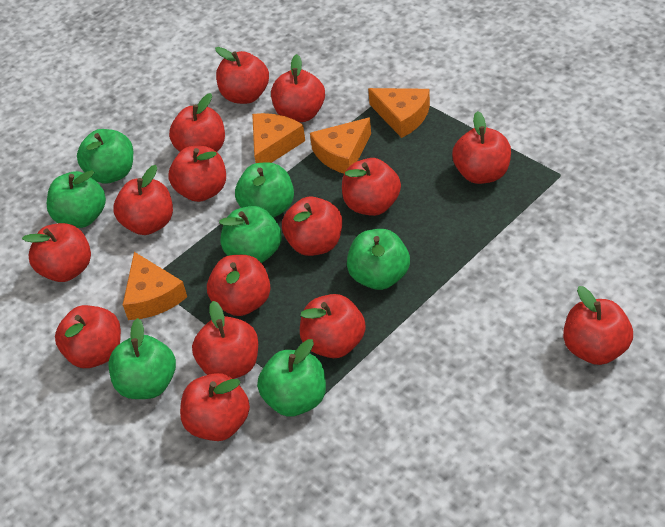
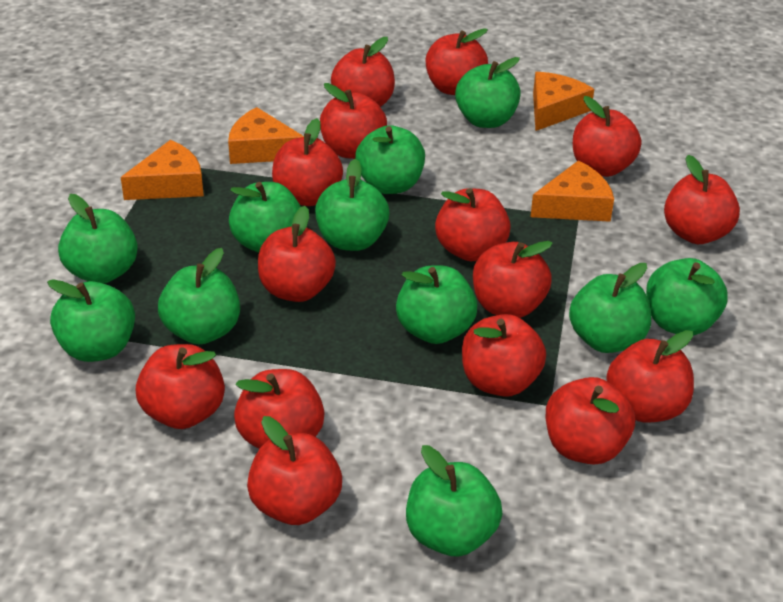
green apple: 7 -> 11

